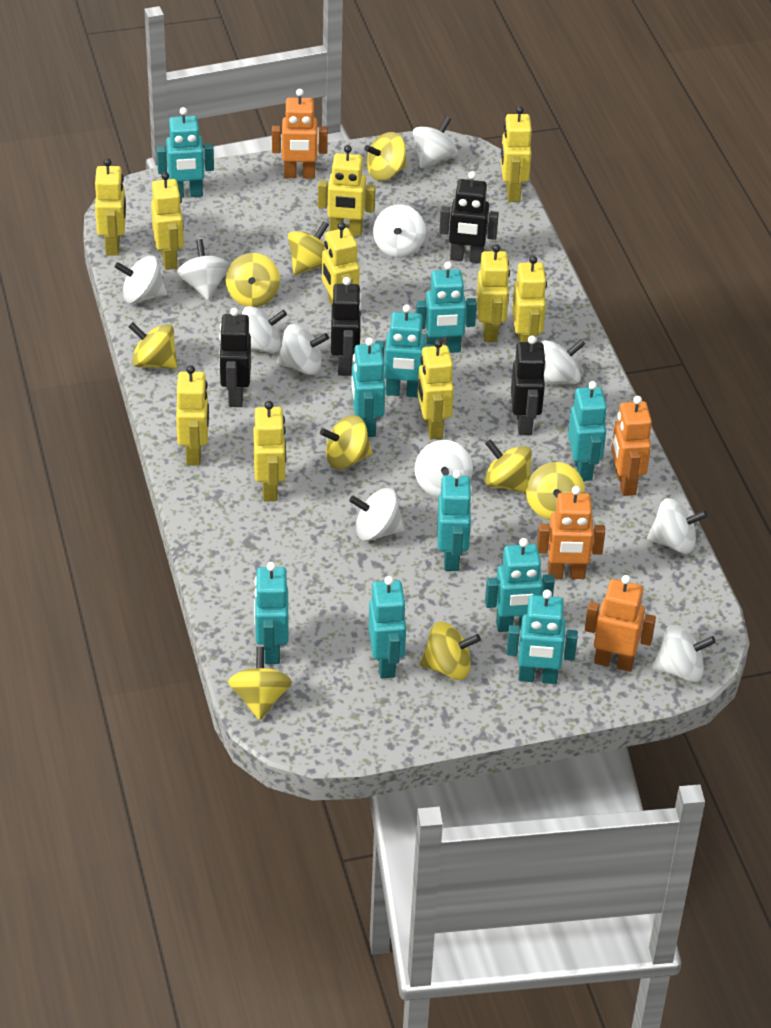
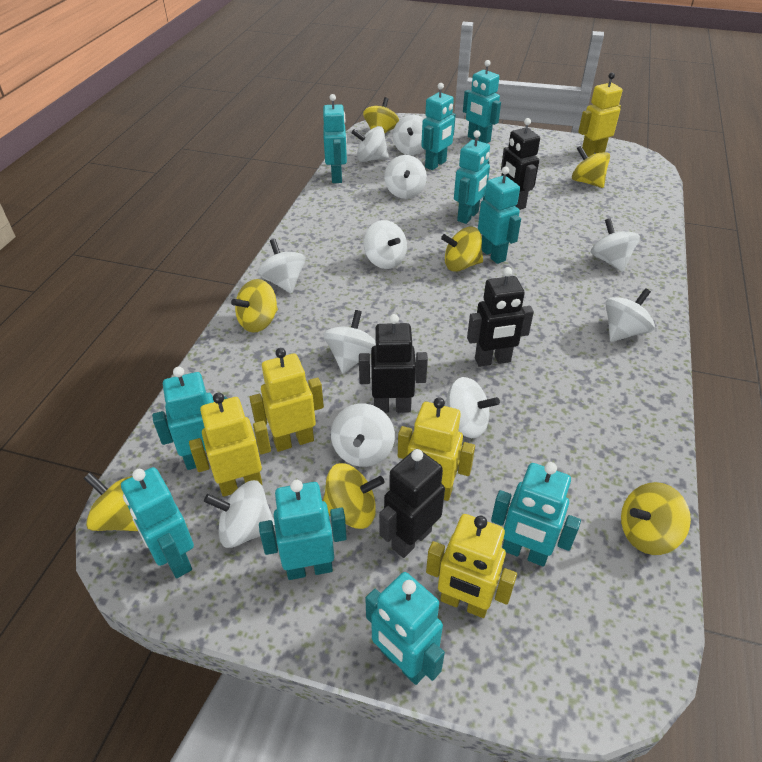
orange robot: 4 -> 0
yellow robot: 10 -> 5
yellow spinning top: 9 -> 7

